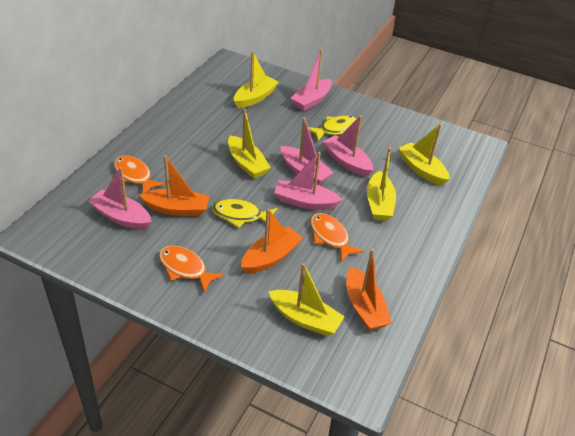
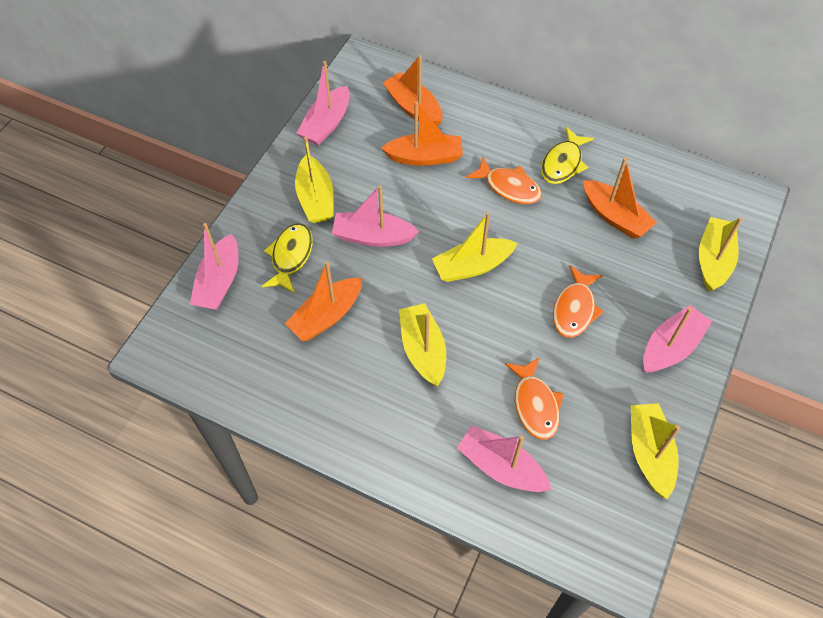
orange boat: 3 -> 4

